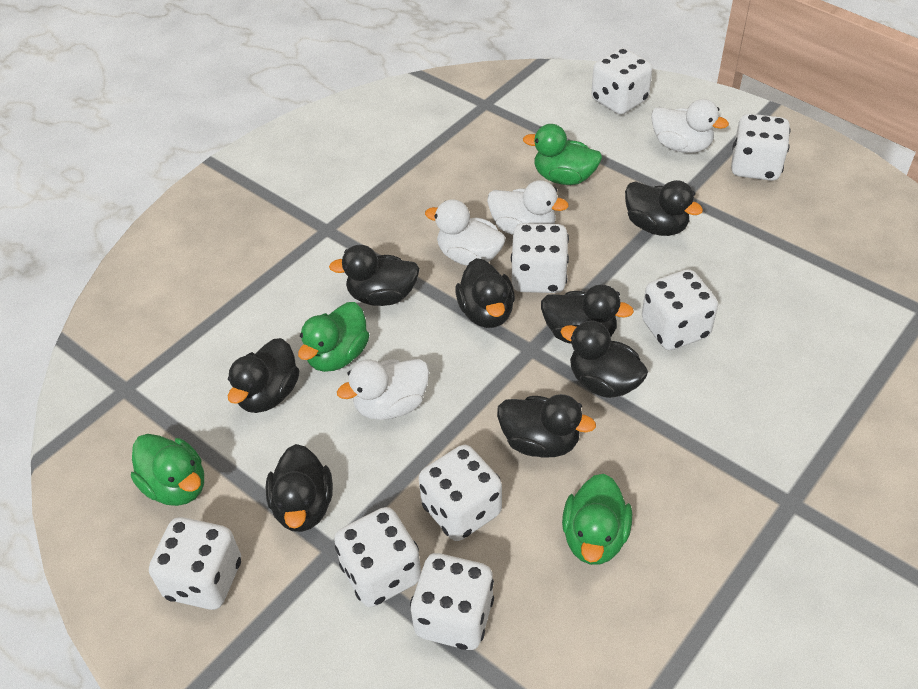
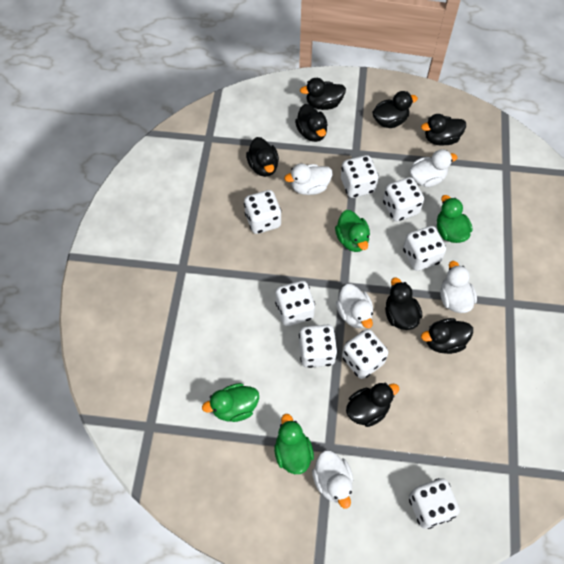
white duck: 4 -> 5

